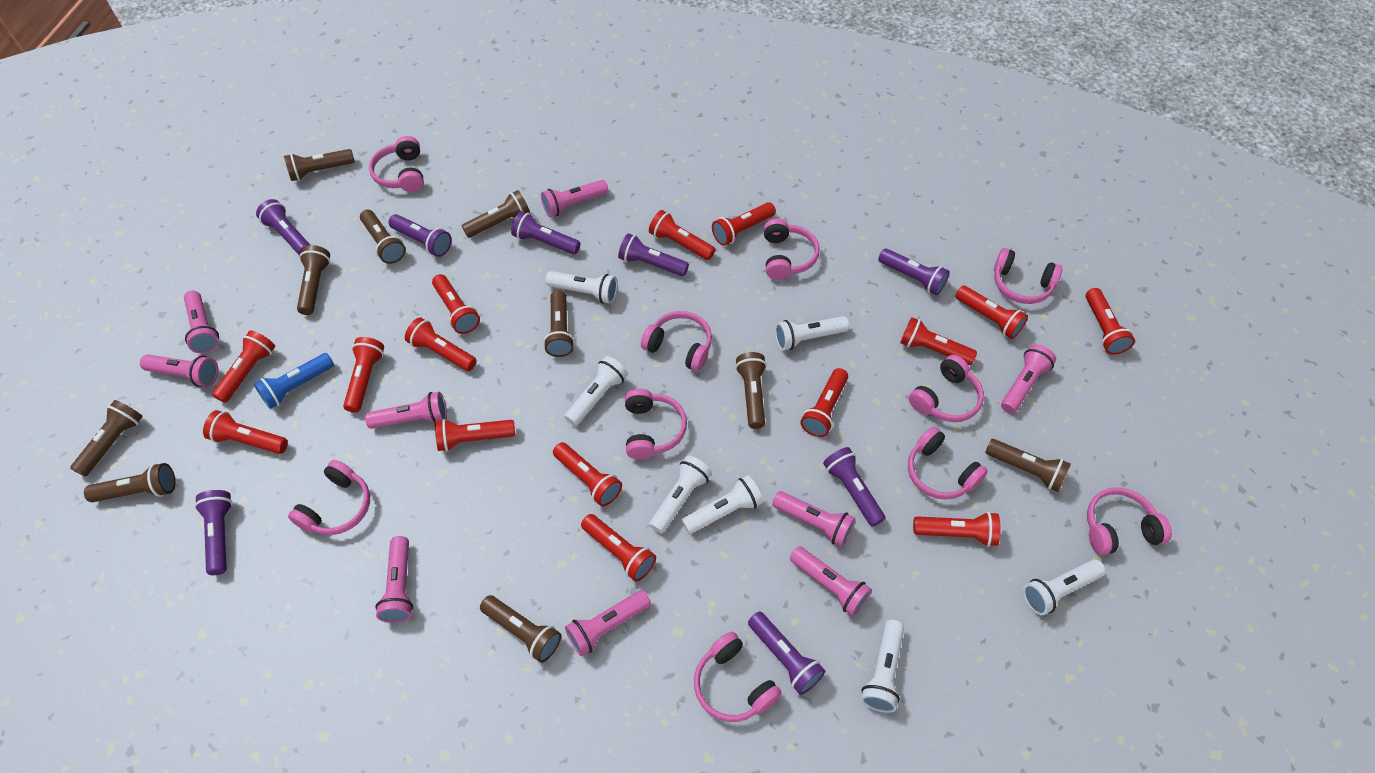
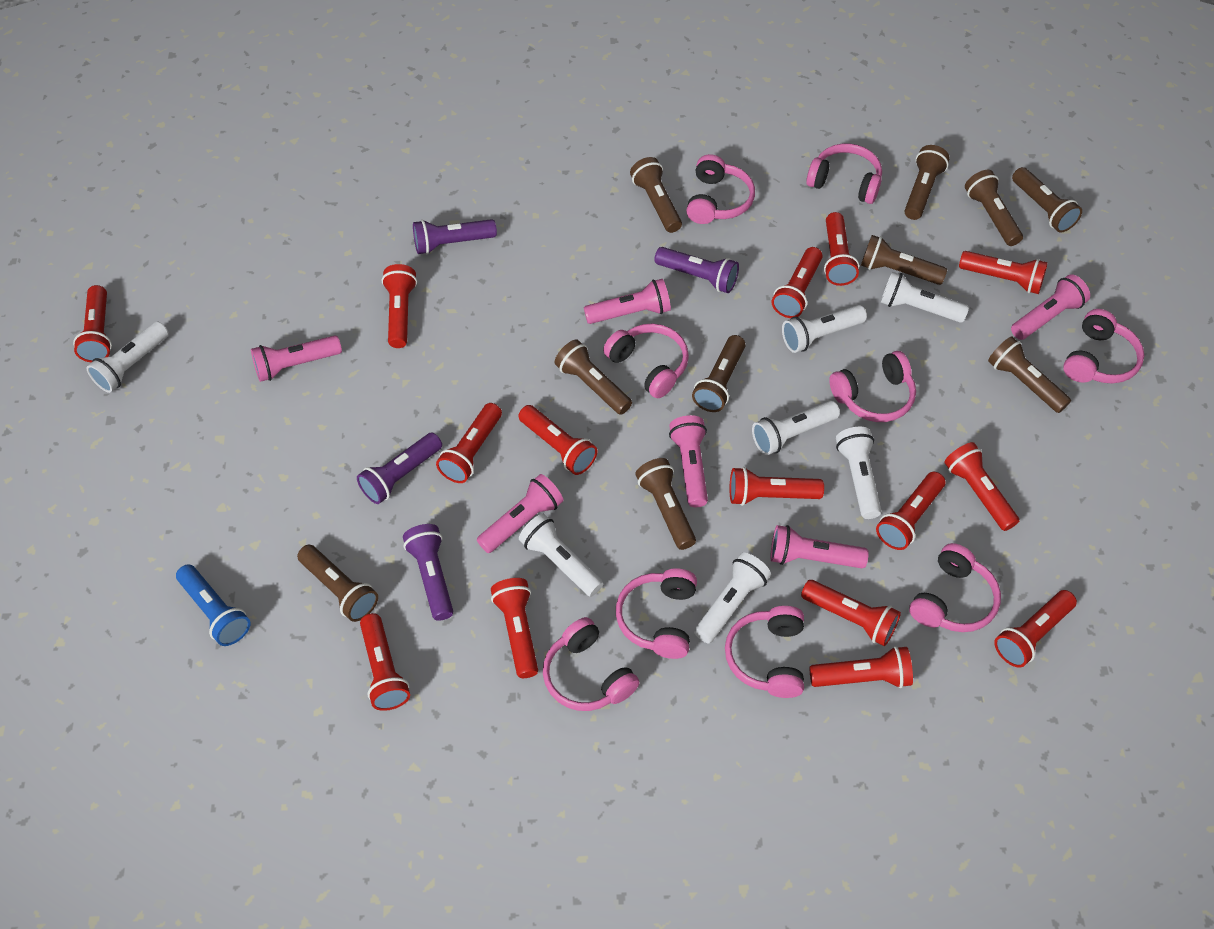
pink flashlight: 9 -> 6
pink headphones: 10 -> 9
purple flashlight: 8 -> 4

